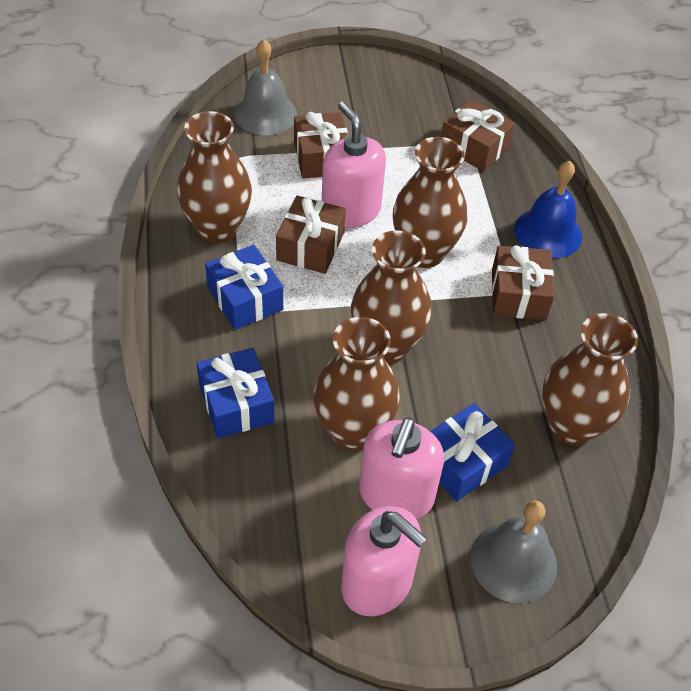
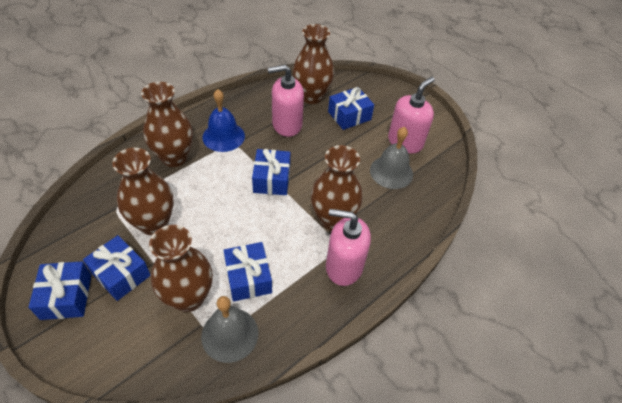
blue gift: 3 -> 5
brown gift: 4 -> 0

